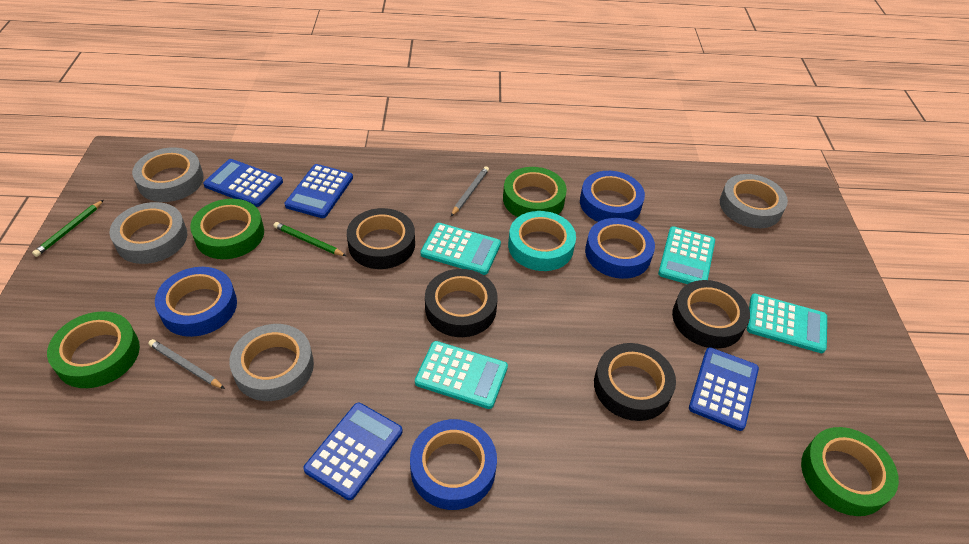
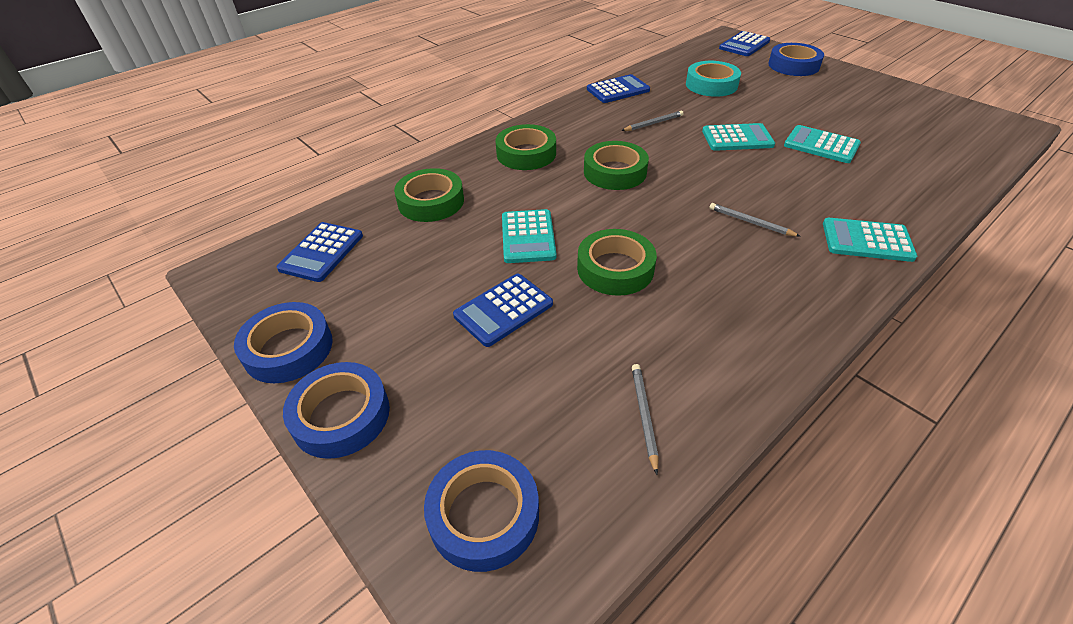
black tape: 4 -> 0
green pencil: 2 -> 0
grey pencil: 2 -> 3
grey tape: 4 -> 0

